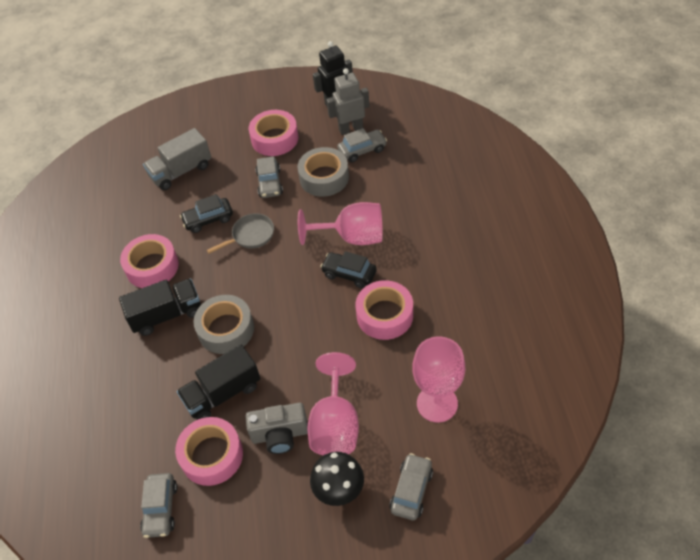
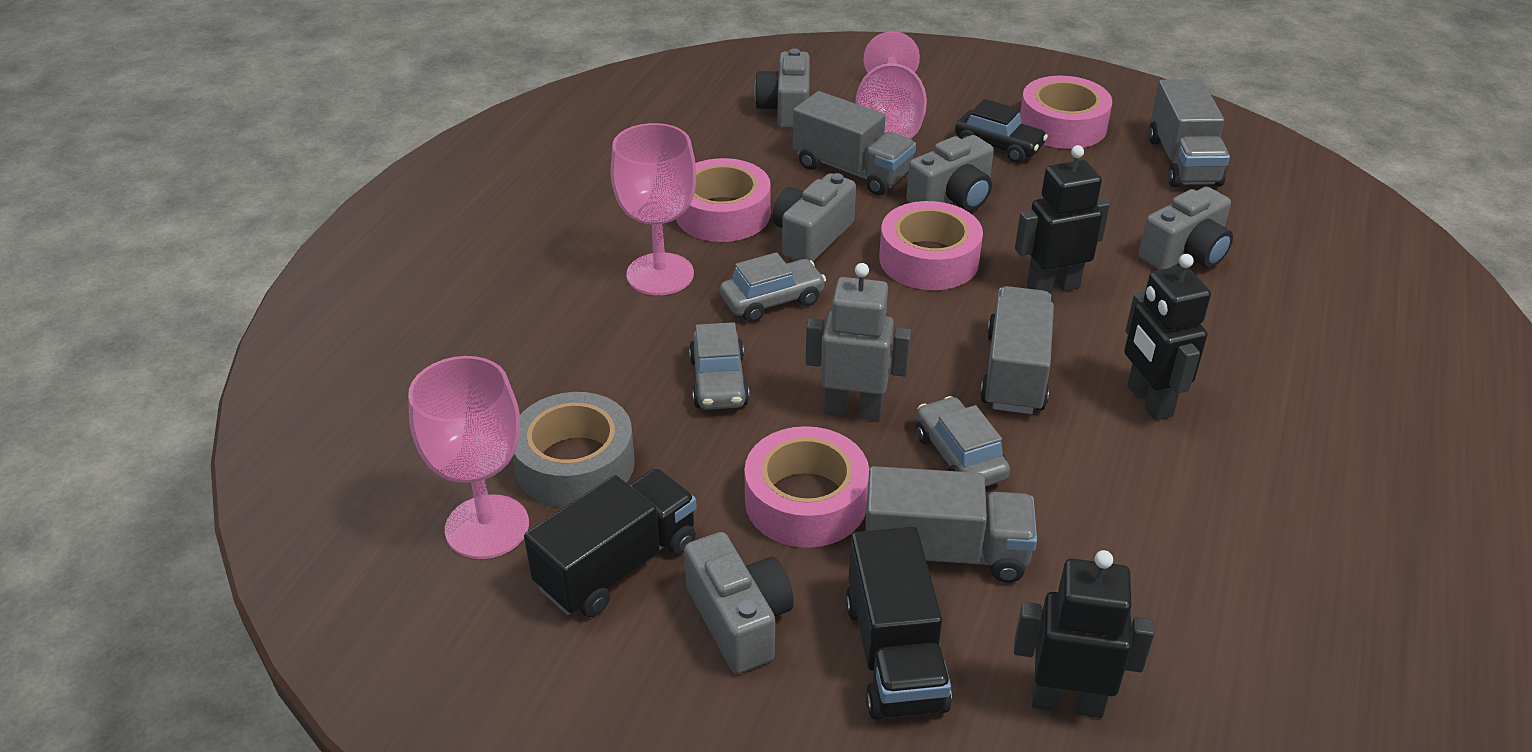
black car: 2 -> 1
black mushroom: 1 -> 0
black robot: 1 -> 3
grey camera: 1 -> 5
grey car: 4 -> 3
grey pan: 1 -> 0
grey tape: 2 -> 1
grey truck: 1 -> 4

